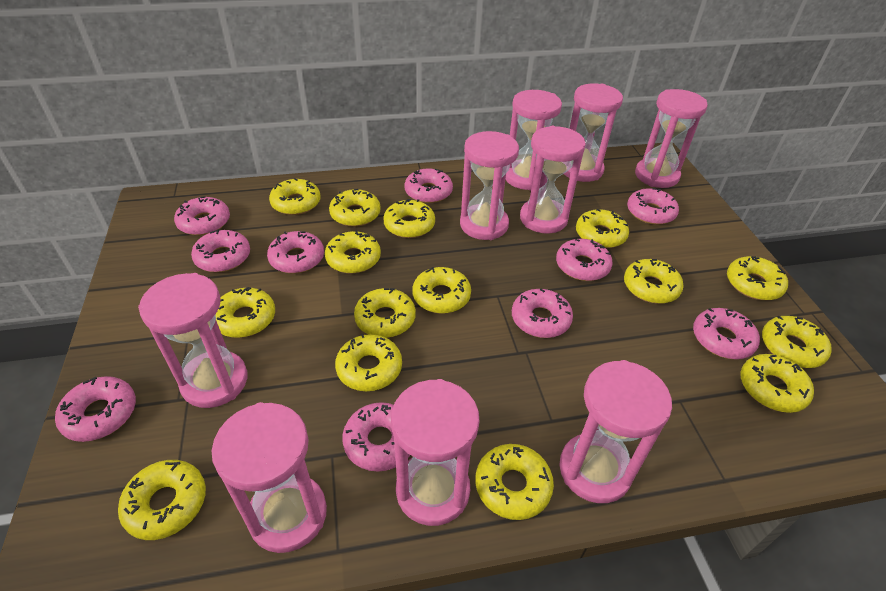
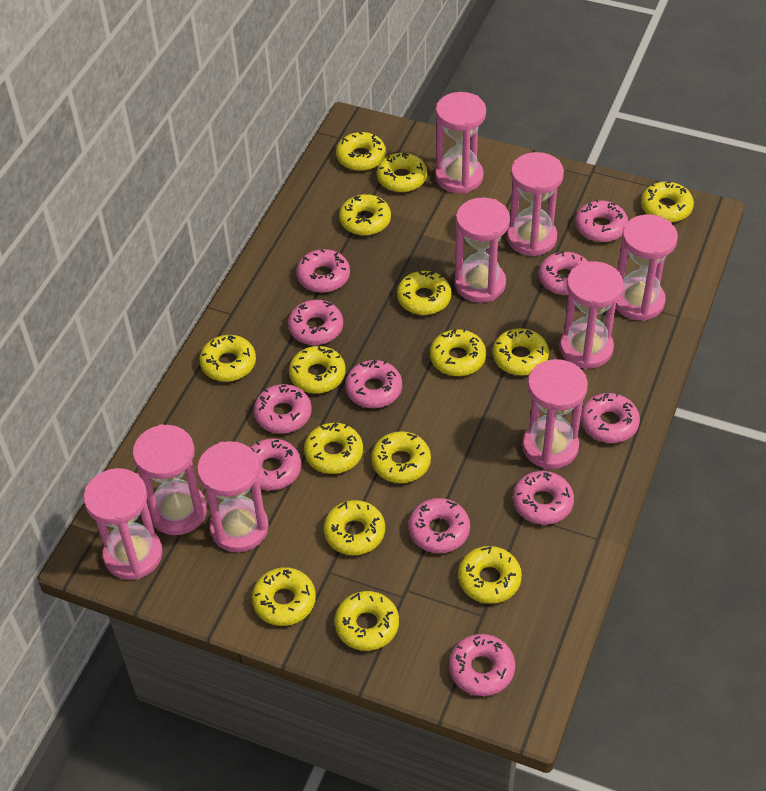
pink donut: 10 -> 11

